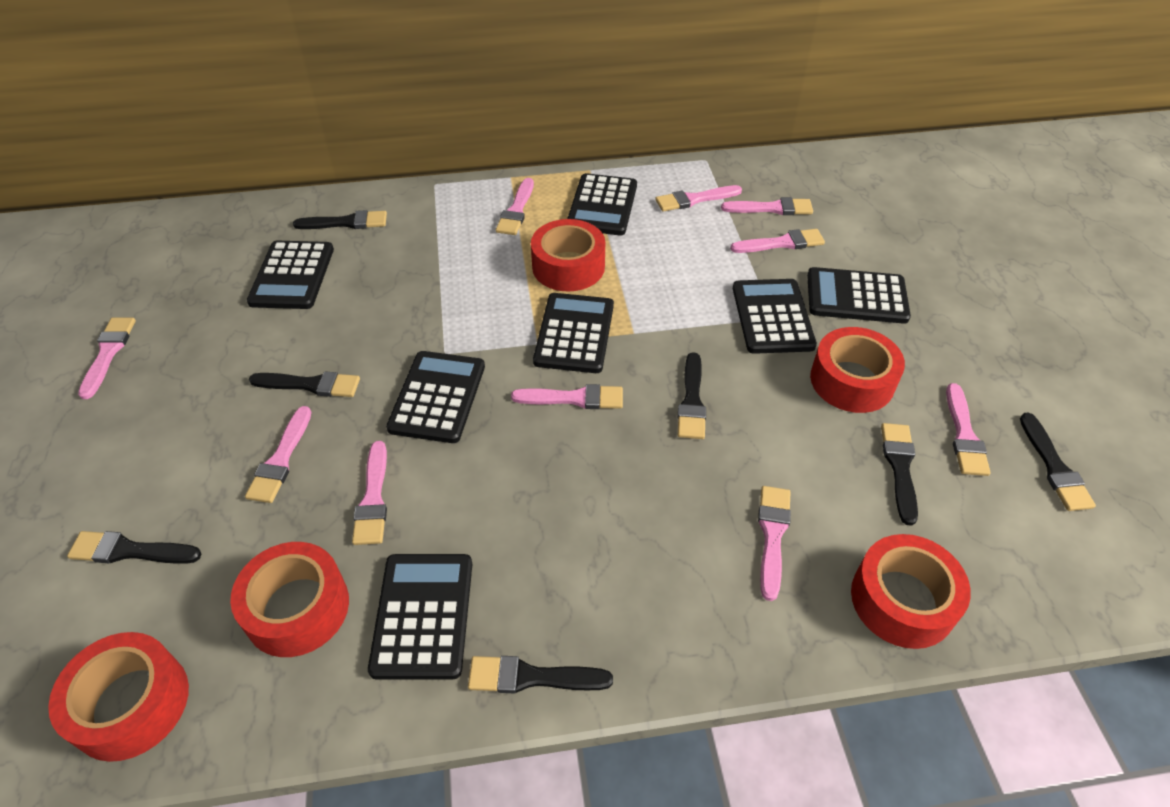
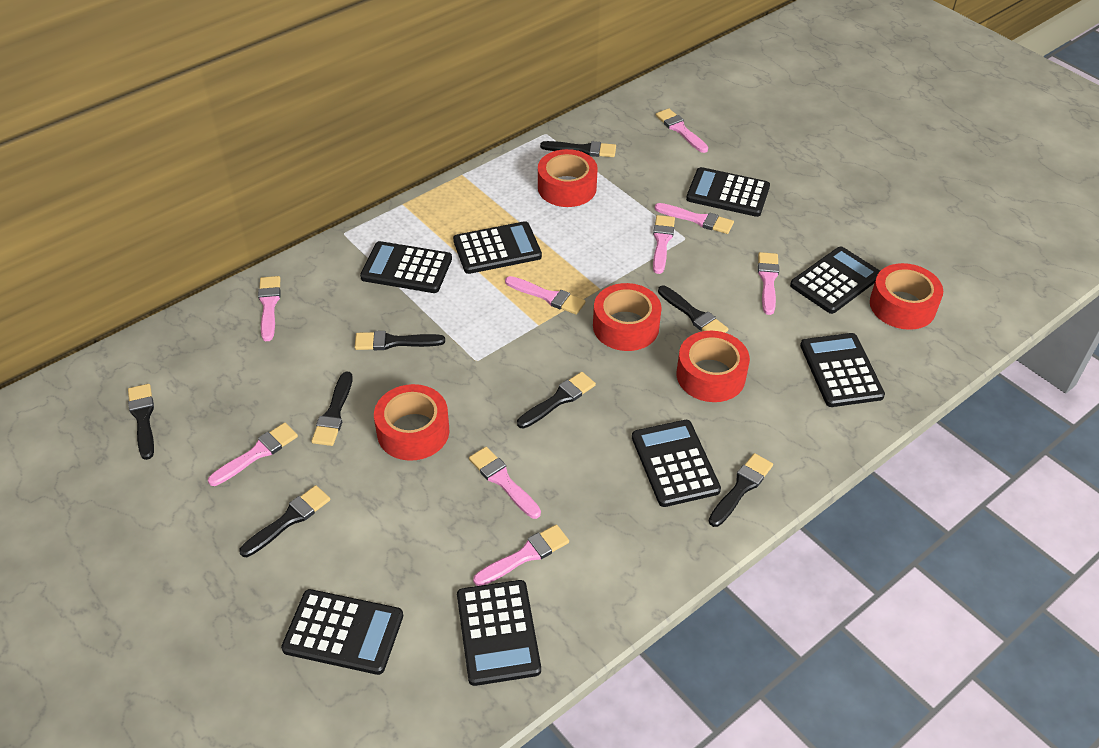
black brush: 7 -> 8
black calculator: 7 -> 8
pink brush: 10 -> 9

